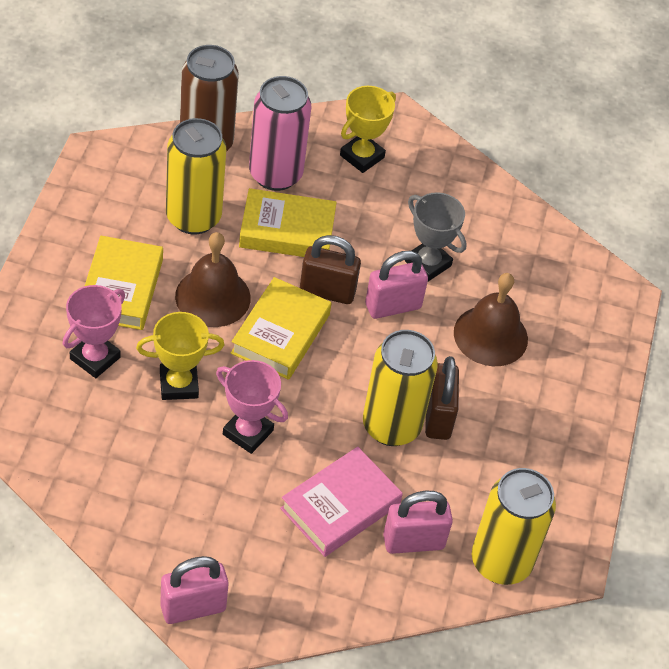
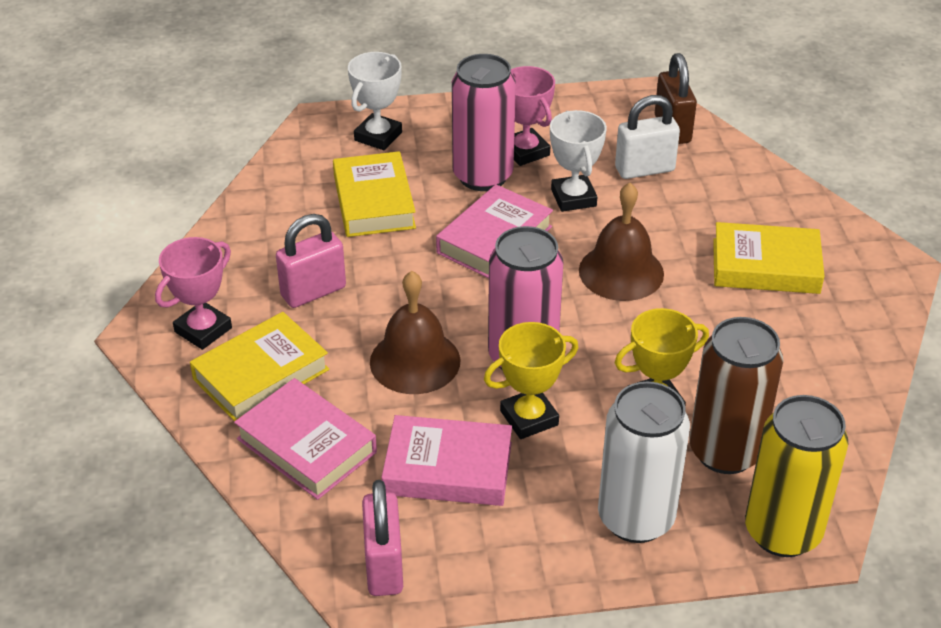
brown padlock: 2 -> 1
grey trophy: 1 -> 0
pink book: 1 -> 3
pink can: 1 -> 2
pink padlock: 3 -> 2
white can: 0 -> 1
white padlock: 0 -> 1
white trophy: 0 -> 2
yellow can: 3 -> 1

